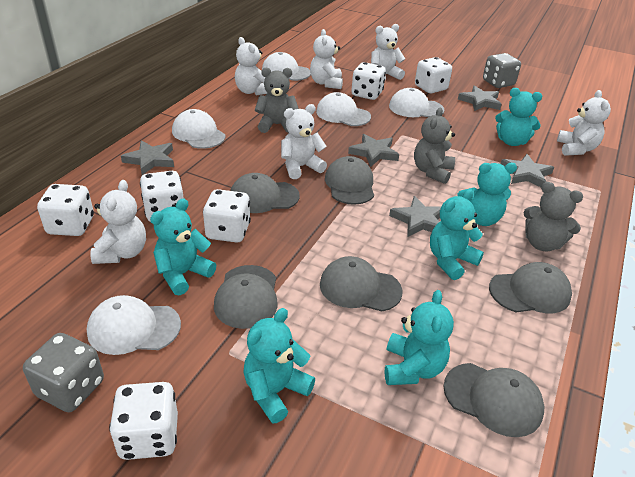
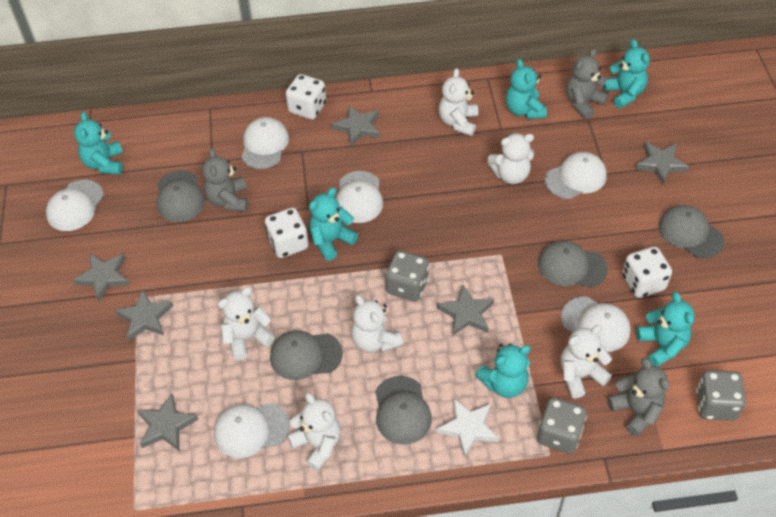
grey cap: 6 -> 5
grey dice: 2 -> 3
grey star: 5 -> 6
white cap: 5 -> 6
white dice: 6 -> 3
white star: 0 -> 1

